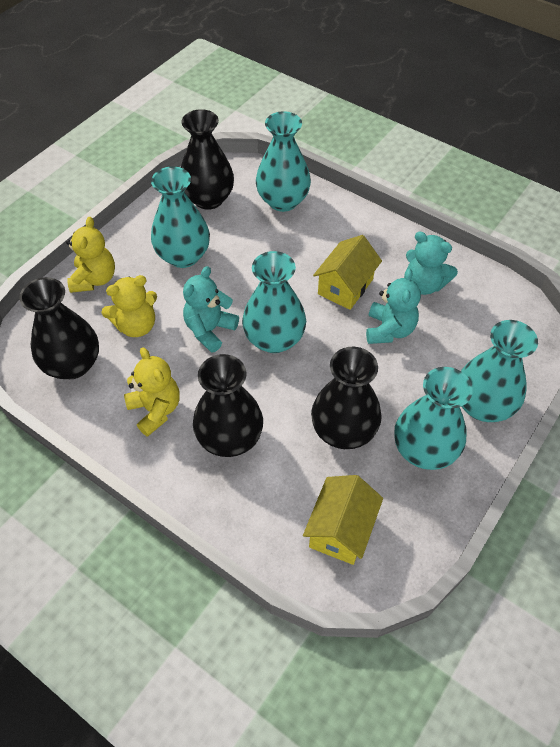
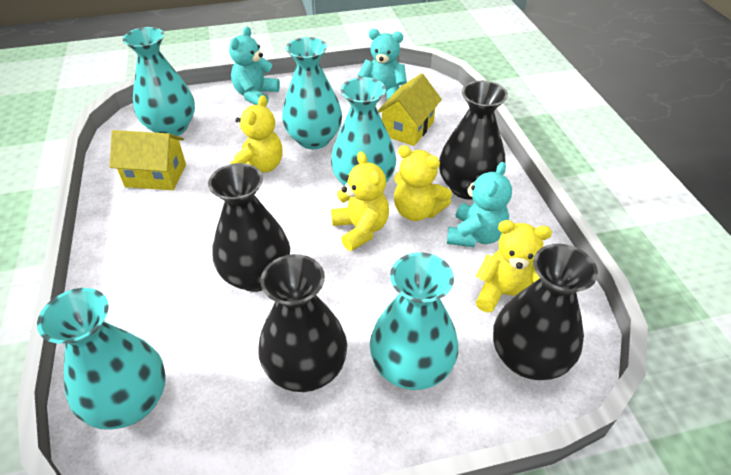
yellow teddy bear: 3 -> 4

